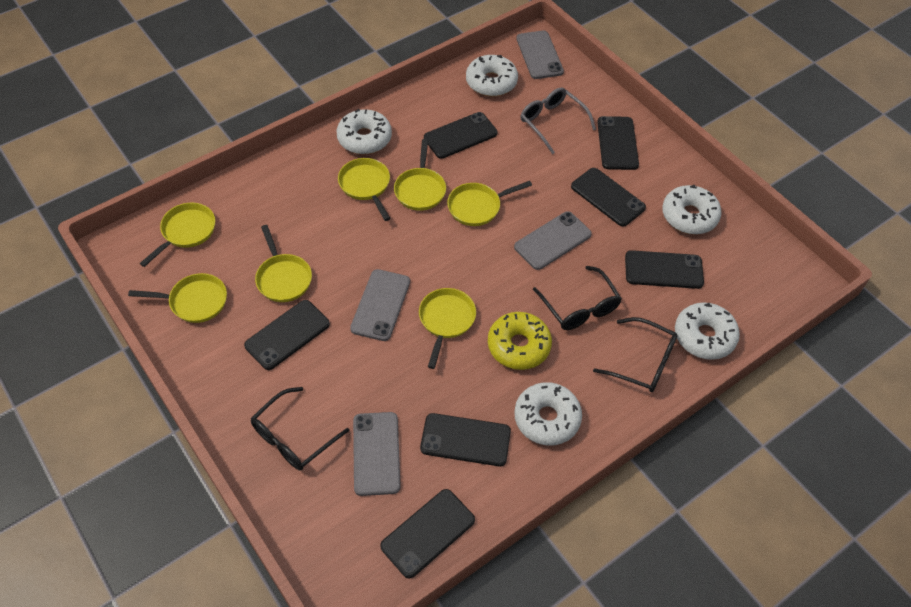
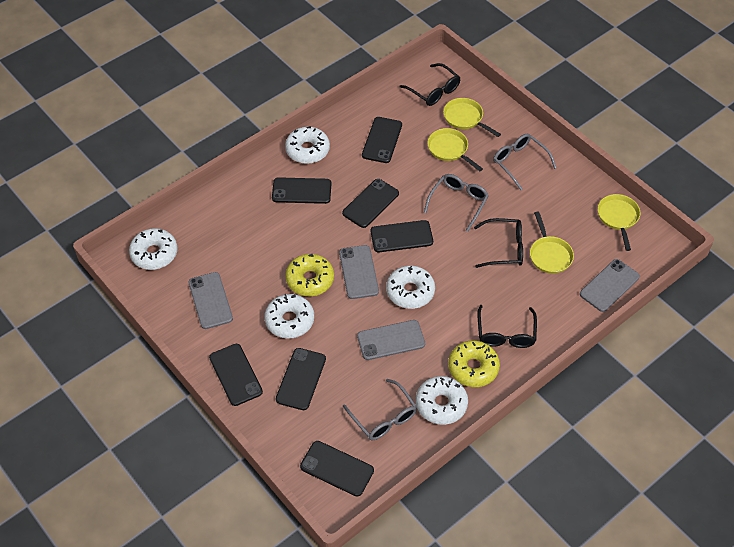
grey glasses: 1 -> 3
yellow donut: 1 -> 2
yellow pan: 7 -> 4

